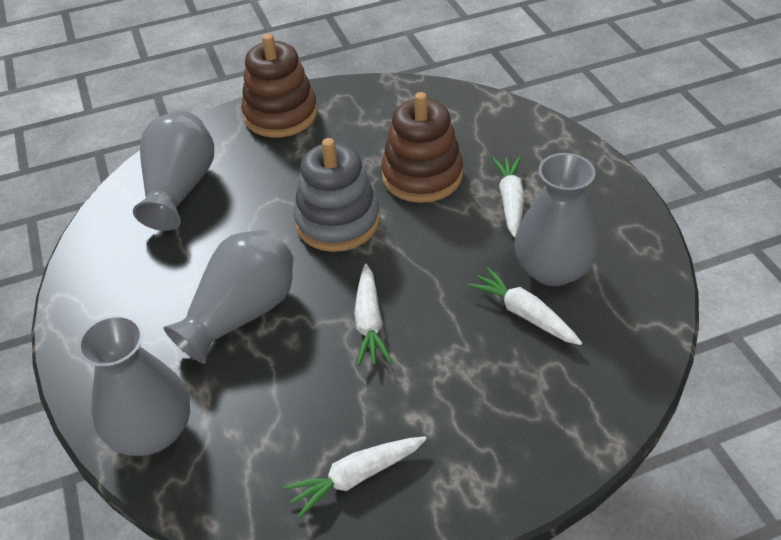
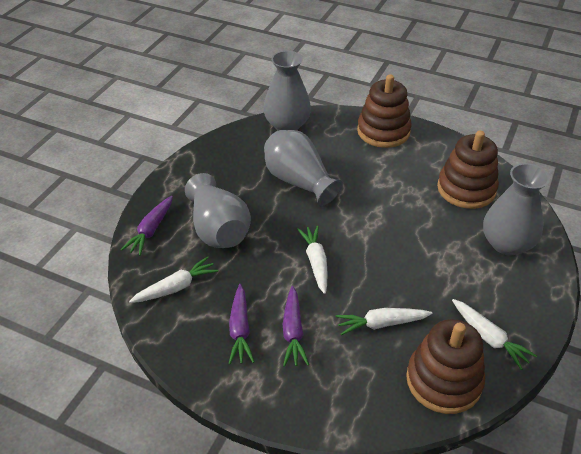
brown stacking toy: 2 -> 3
grey stacking toy: 1 -> 0
purple carrot: 0 -> 3

